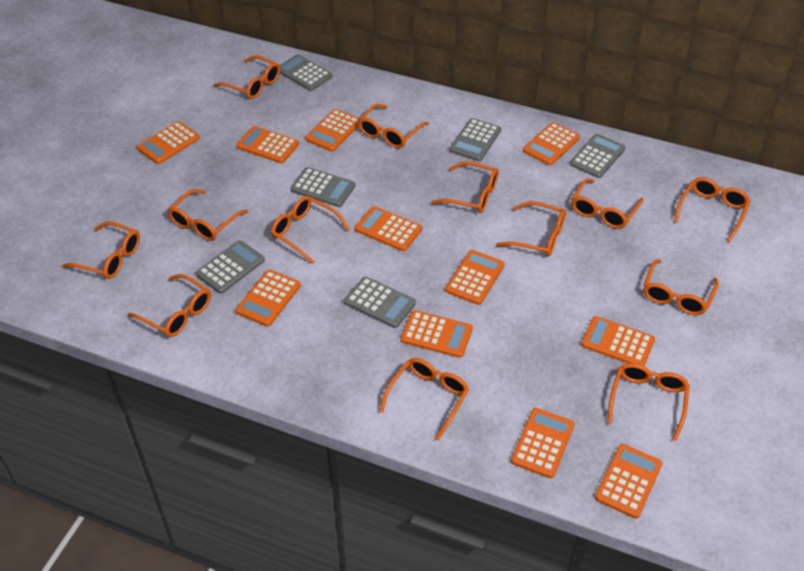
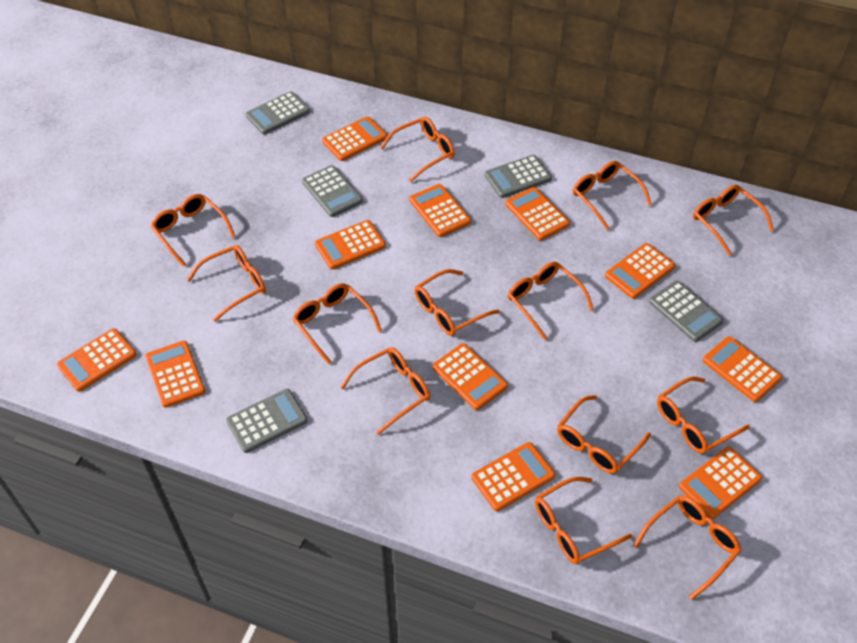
grey calculator: 6 -> 5

